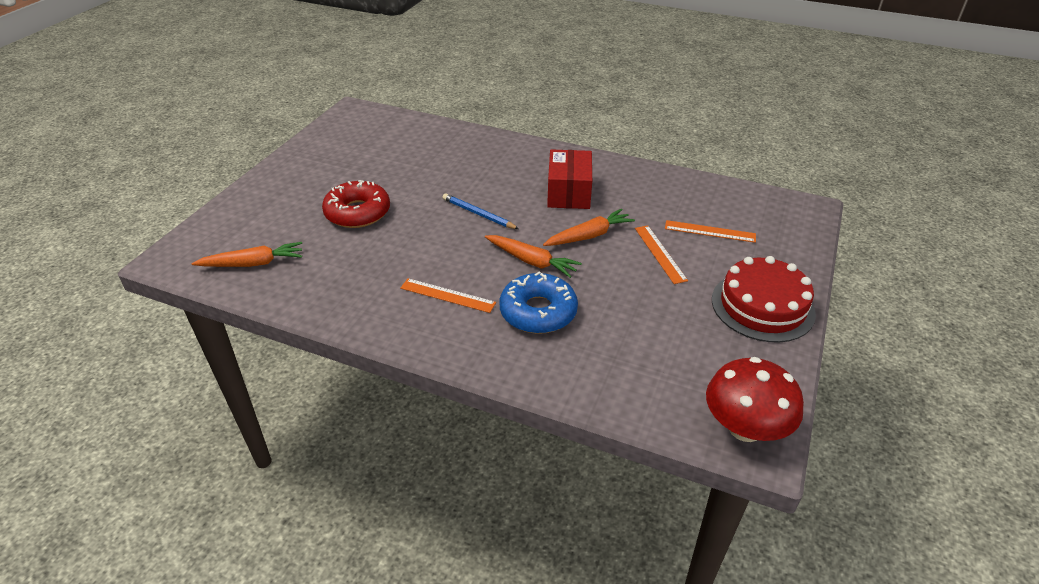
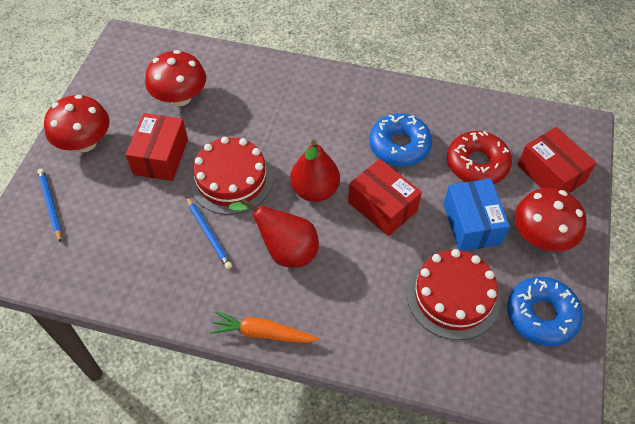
blue box: 0 -> 1
blue donut: 1 -> 2
blue pencil: 1 -> 2
orange carrot: 3 -> 1
orange ruler: 3 -> 0
red box: 1 -> 3
red cake: 1 -> 2
red mushroom: 1 -> 3
red pear: 0 -> 2

